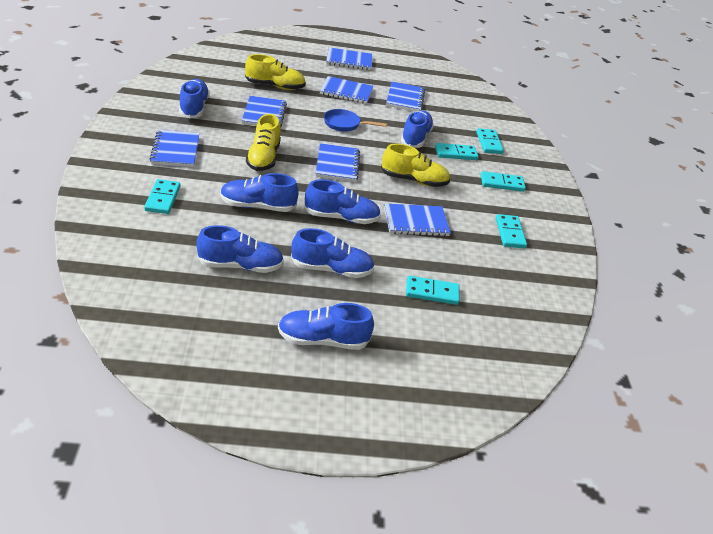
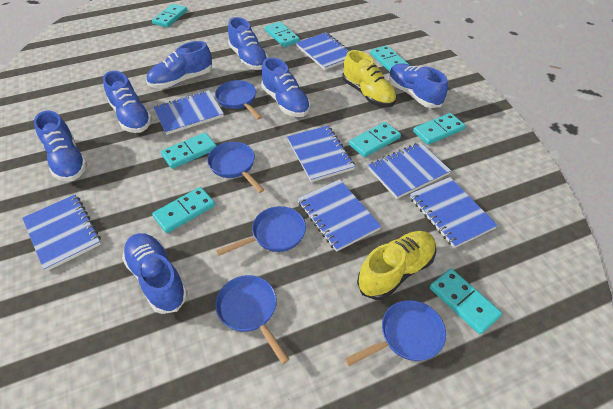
blue pan: 1 -> 5
turquoise domino: 6 -> 8
yellow shoe: 3 -> 2

